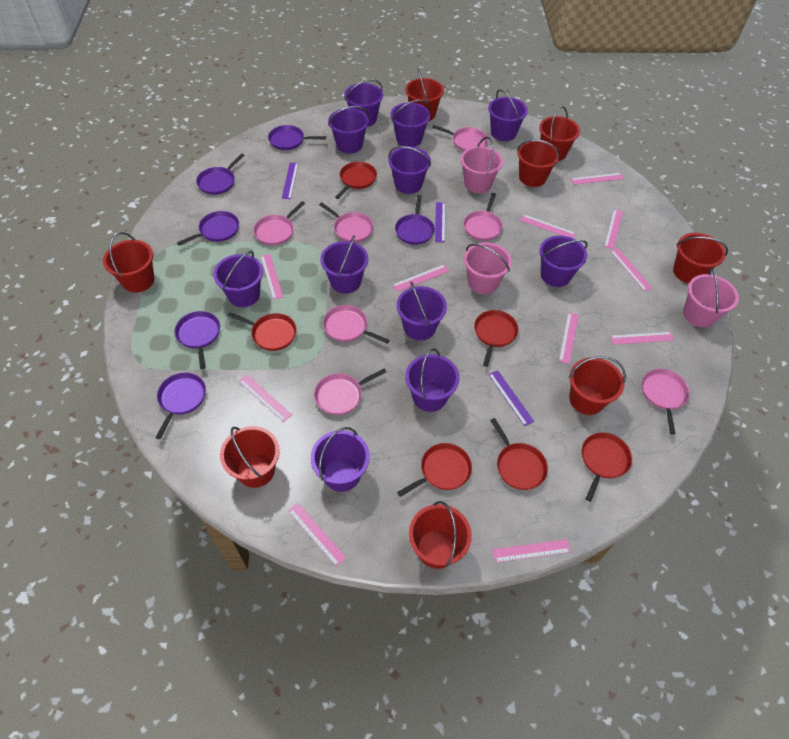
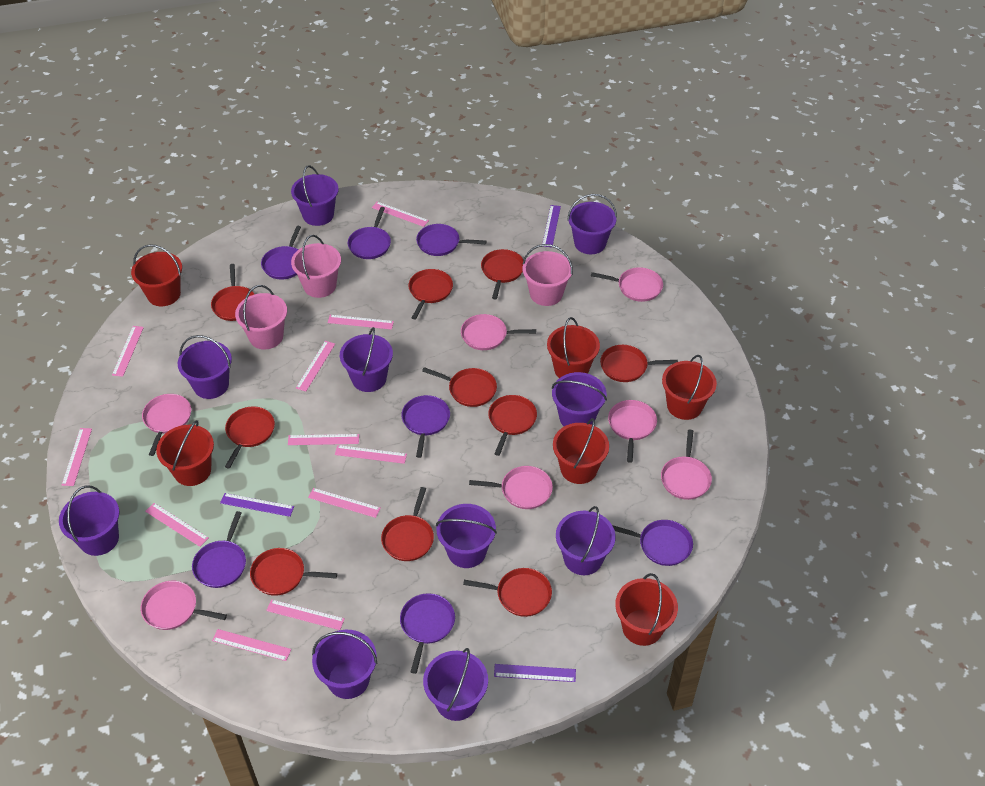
purple bucket: 11 -> 10
purple pan: 6 -> 7
red bucket: 8 -> 6
red pan: 6 -> 10

